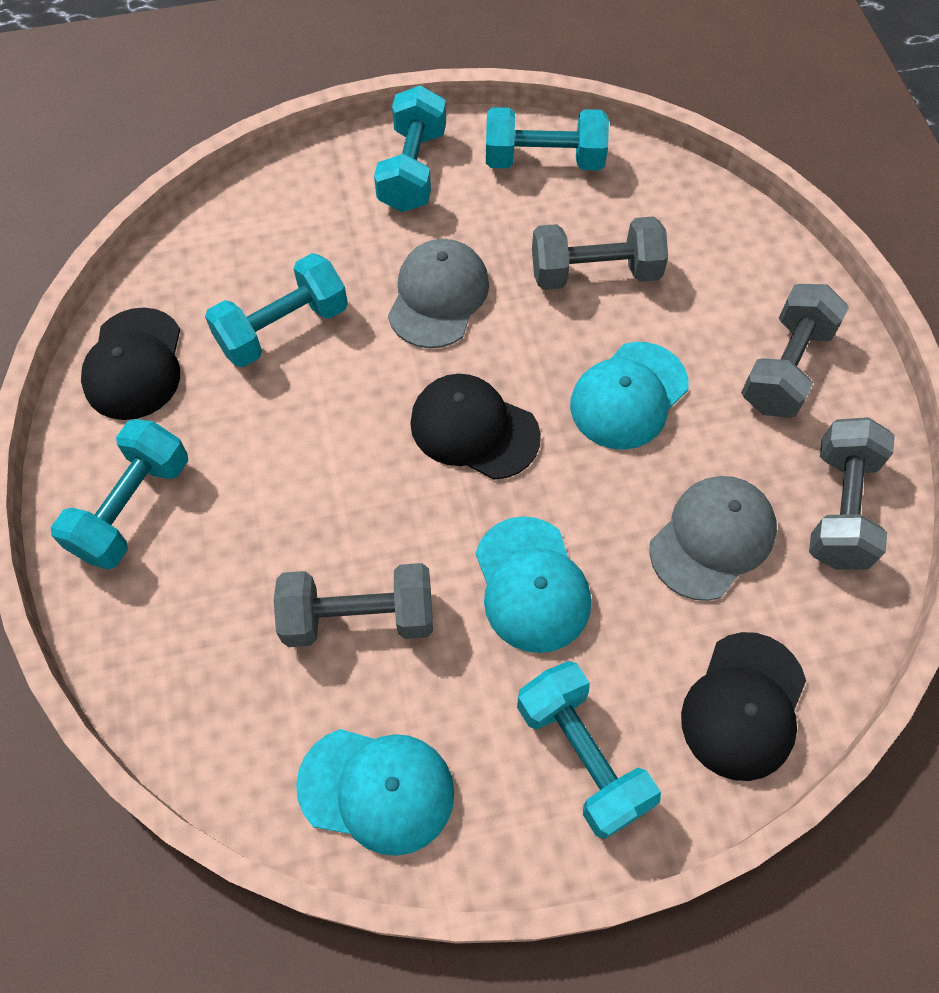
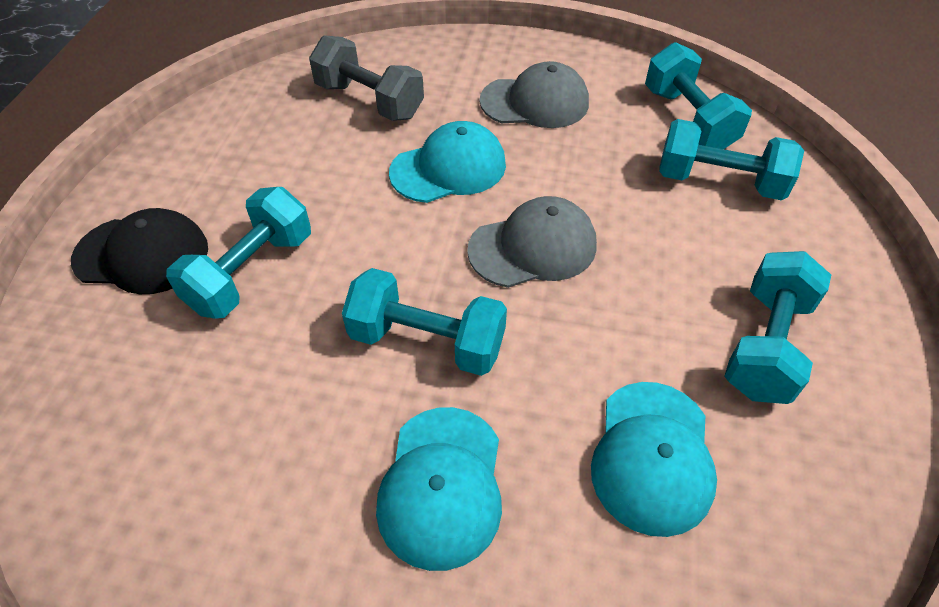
black cap: 3 -> 1
grey dumbbell: 4 -> 1

